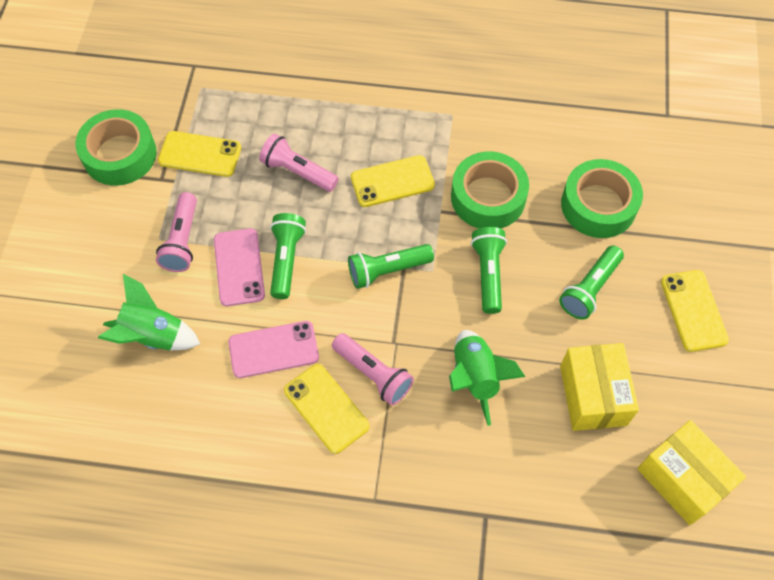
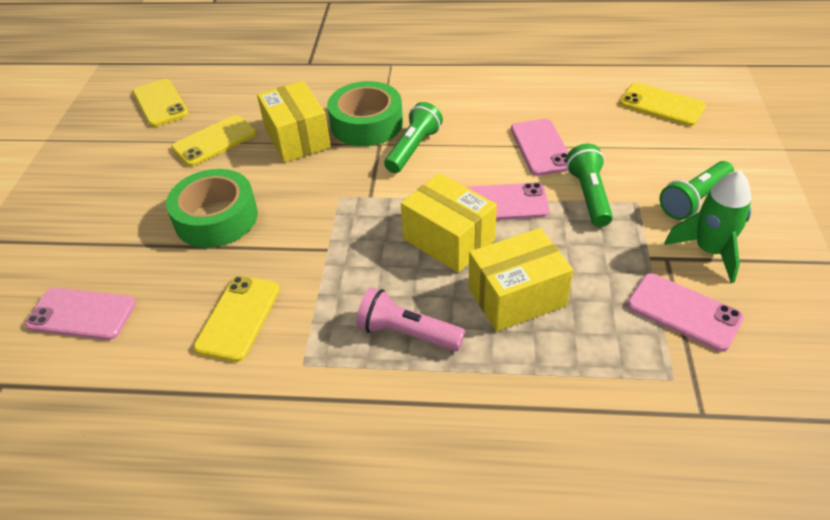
green flashlight: 4 -> 3
green rocket: 2 -> 1
green tape: 3 -> 2
pink flashlight: 3 -> 1
pink phone: 2 -> 4
yellow box: 2 -> 3

